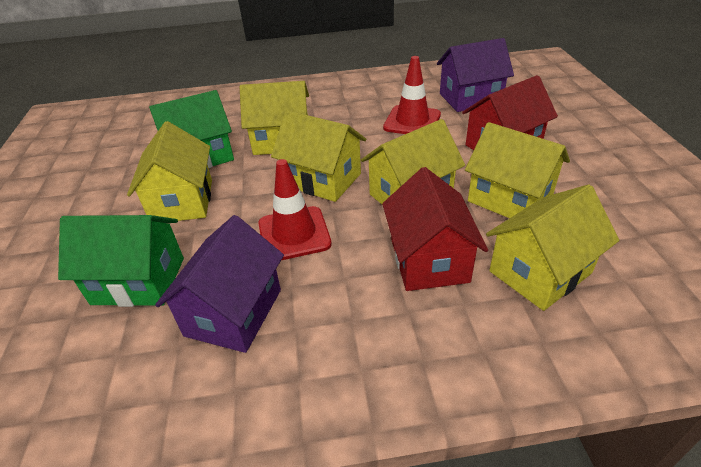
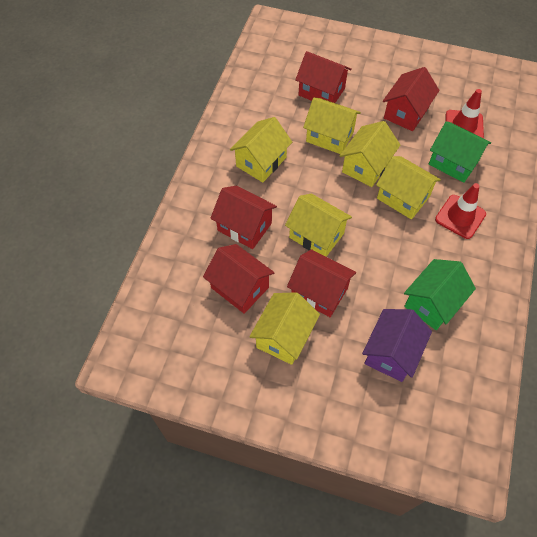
purple house: 2 -> 1
red house: 2 -> 5

